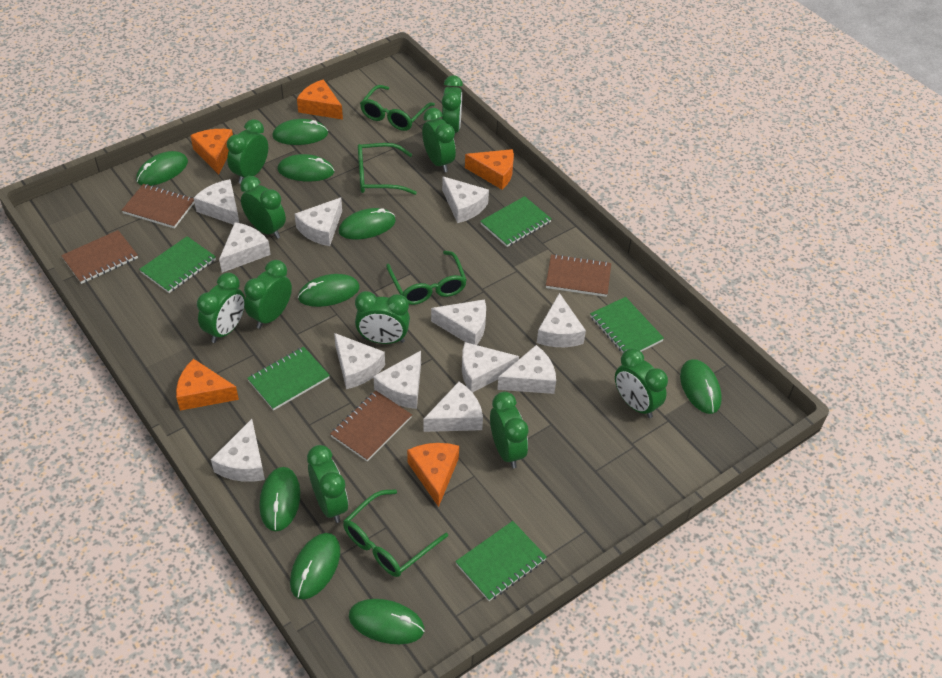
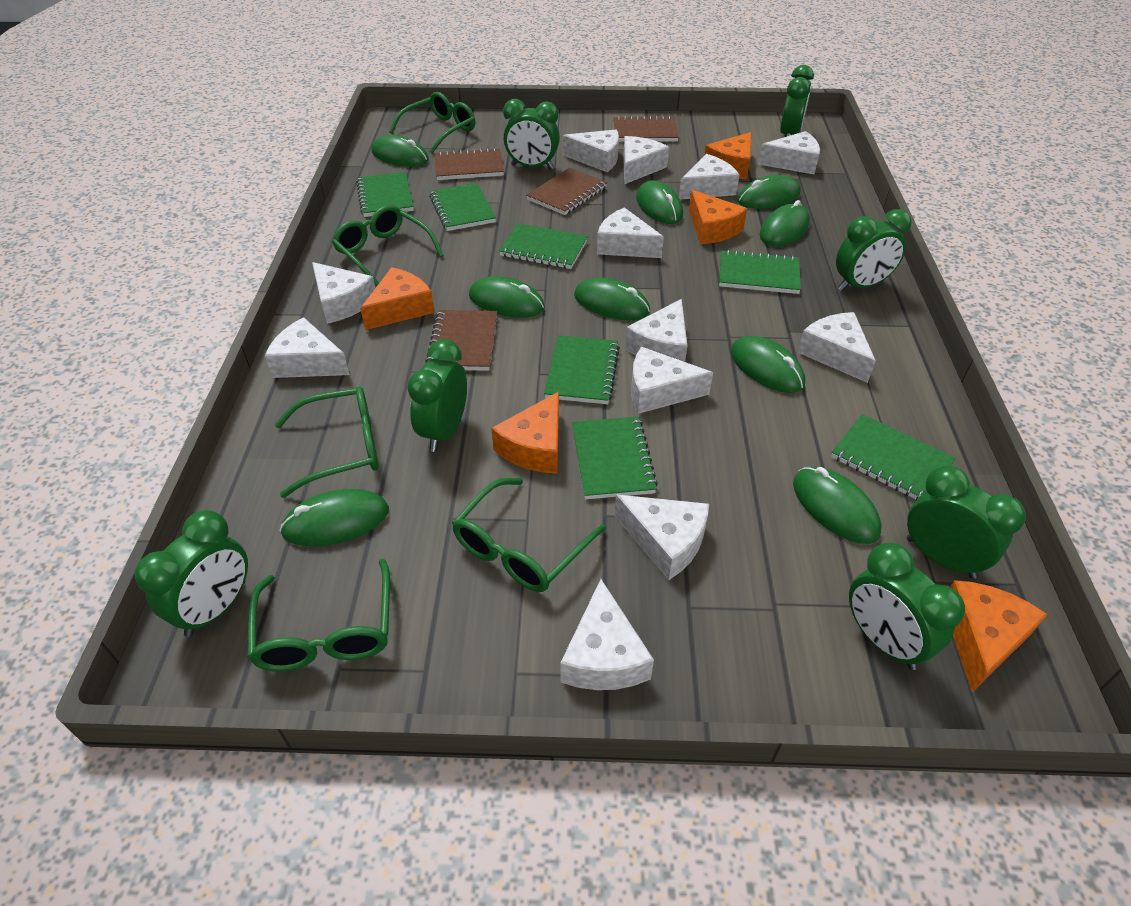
green clock: 10 -> 7
green glasses: 4 -> 5
green notebook: 5 -> 7

